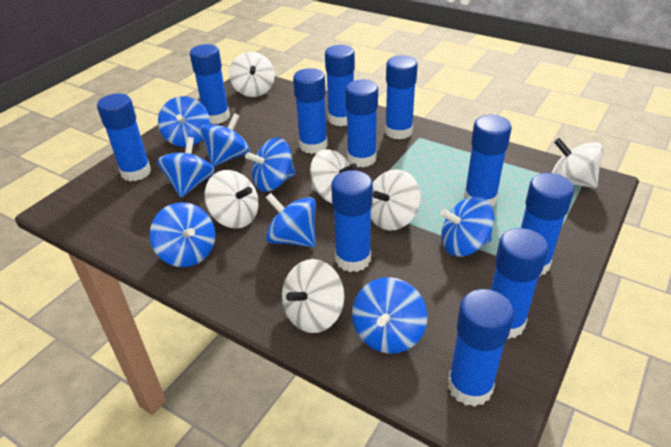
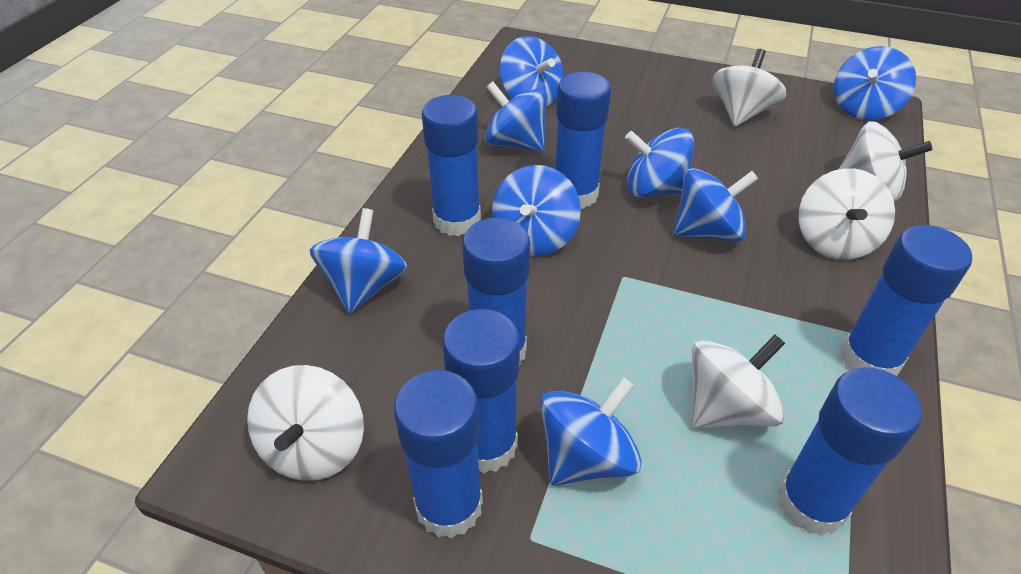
blue glue stick: 11 -> 7
white spinning top: 6 -> 5

